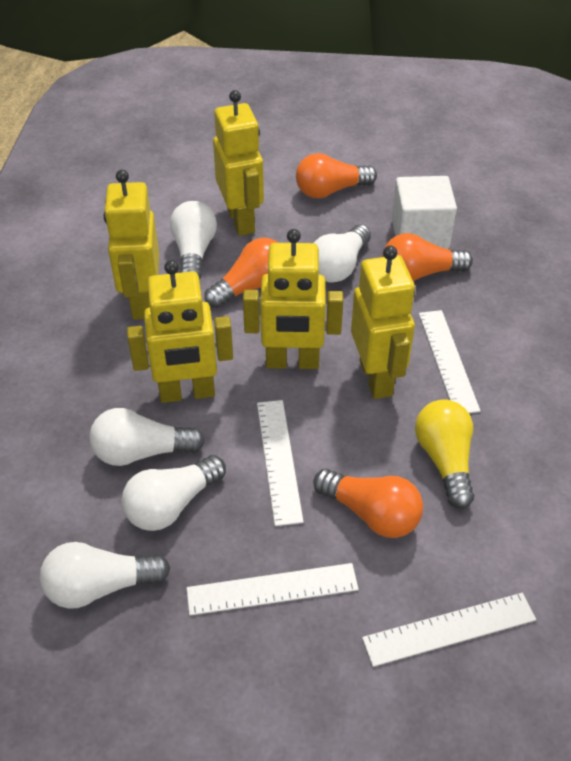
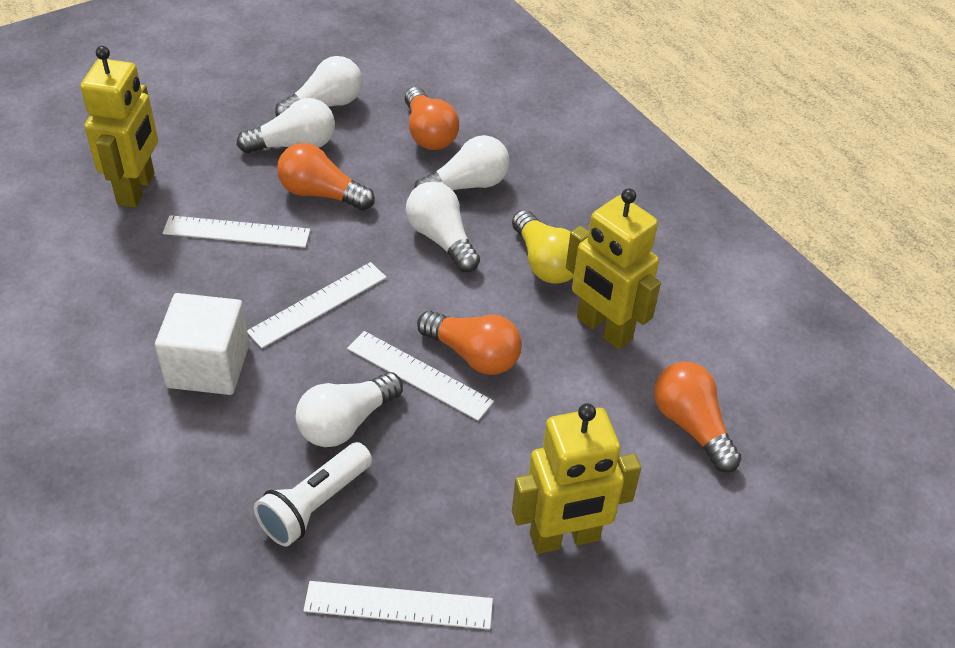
white flashlight: 0 -> 1
yellow robot: 5 -> 3

